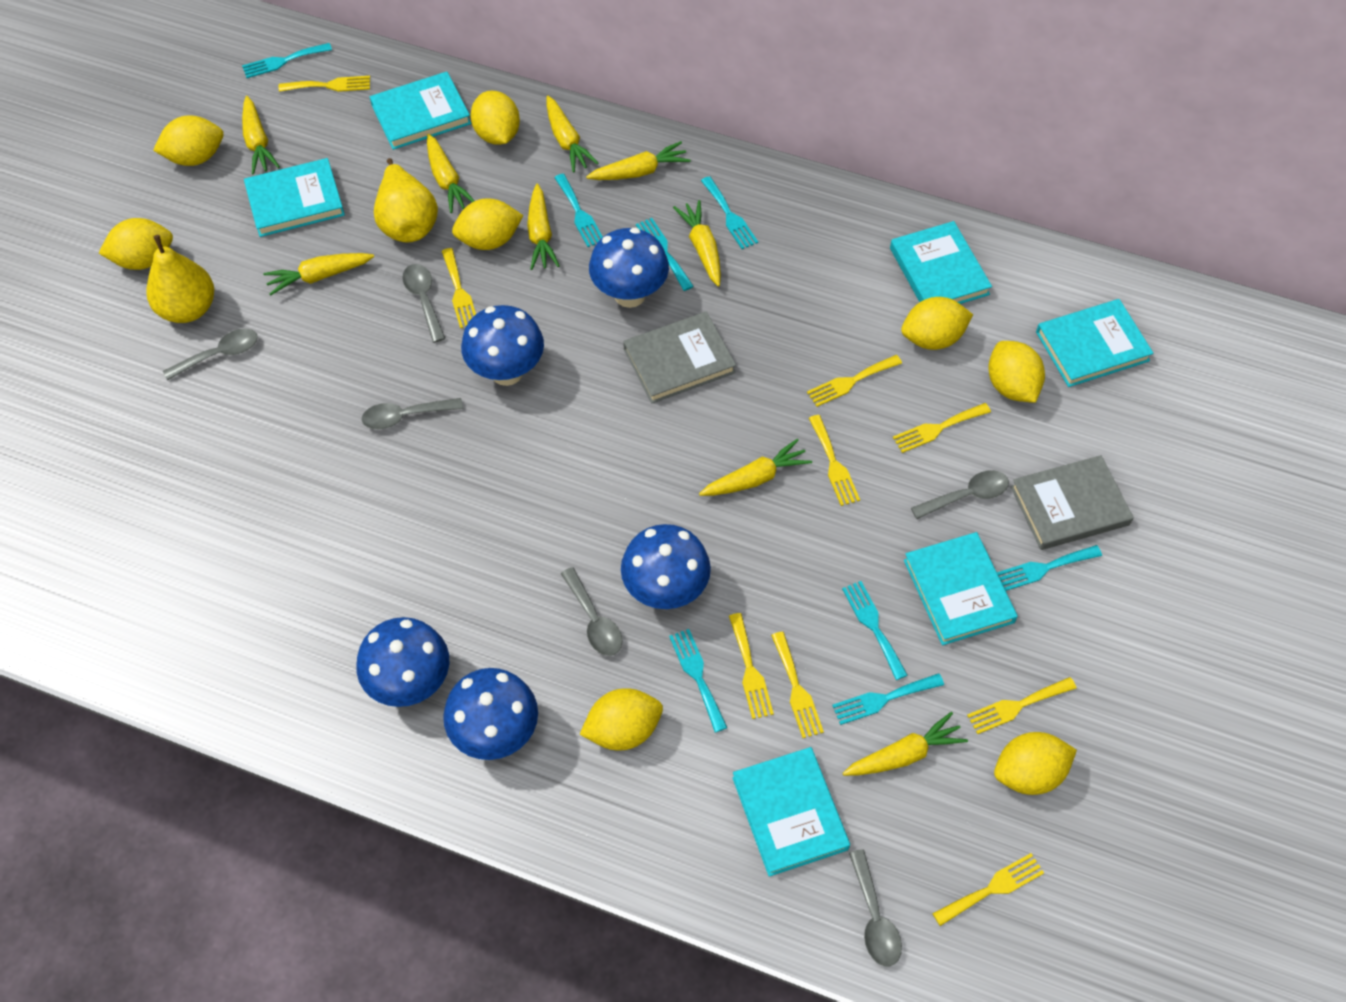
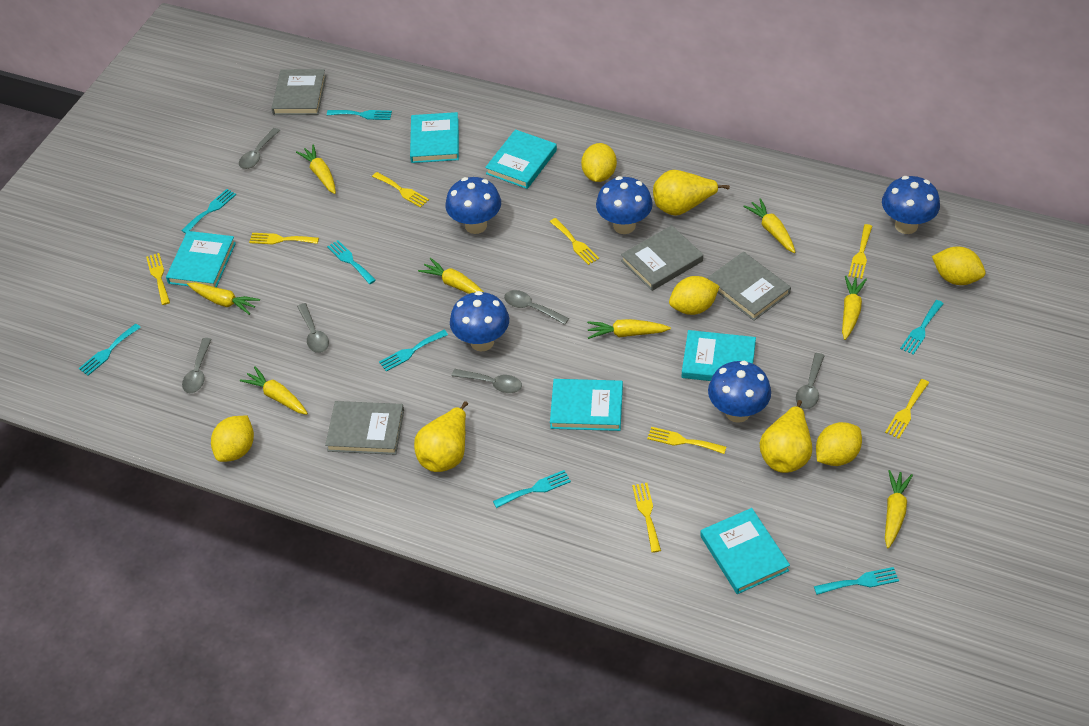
grey book: 2 -> 4
yellow carrot: 9 -> 8
yellow fork: 9 -> 8
yellow lemon: 8 -> 5
yellow pear: 2 -> 3

